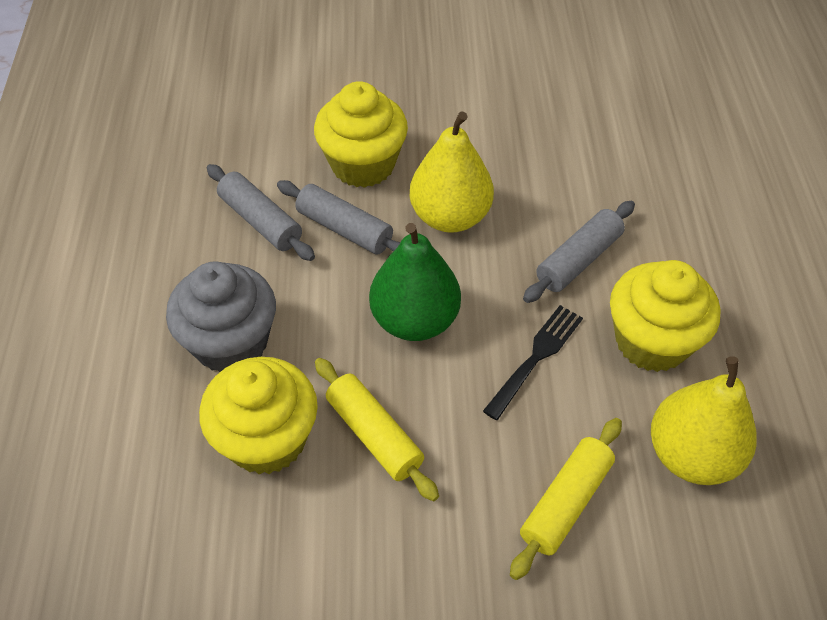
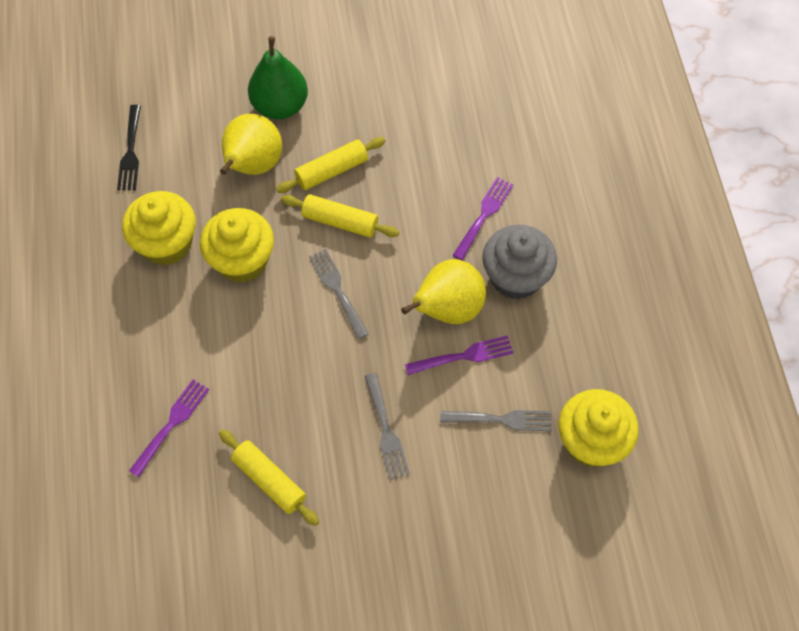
grey fork: 0 -> 3
grey rolling pin: 3 -> 0
purple fork: 0 -> 3
yellow rolling pin: 2 -> 3

